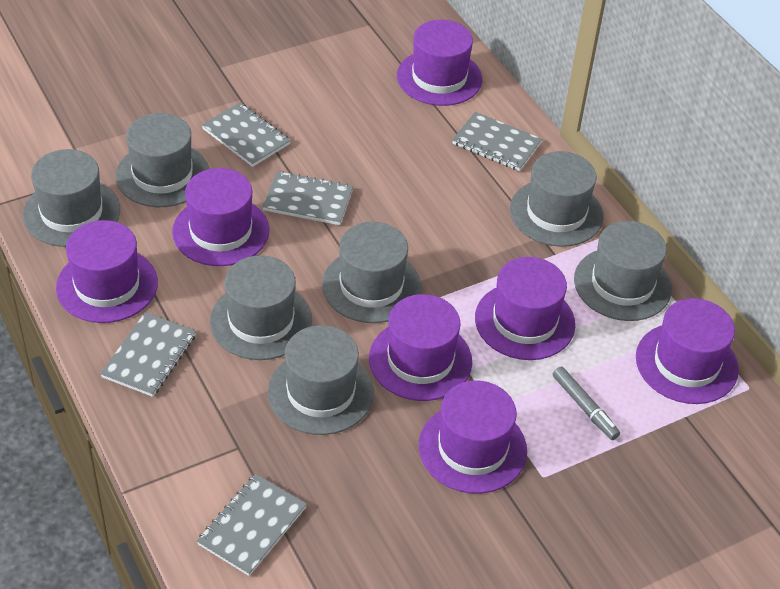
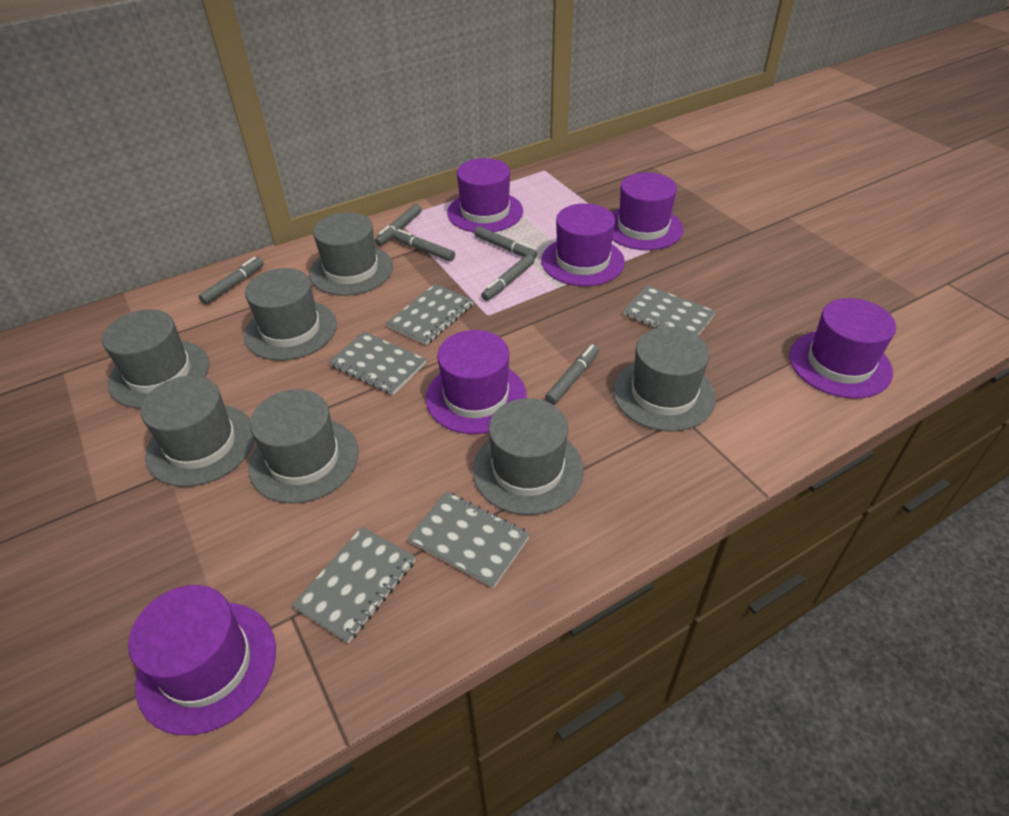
grey marker: 1 -> 6
purple hat: 7 -> 6

